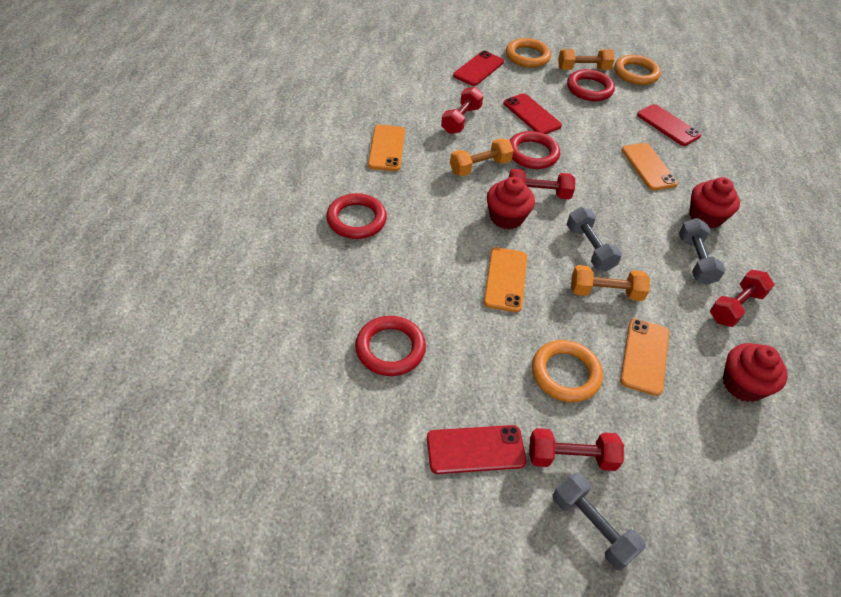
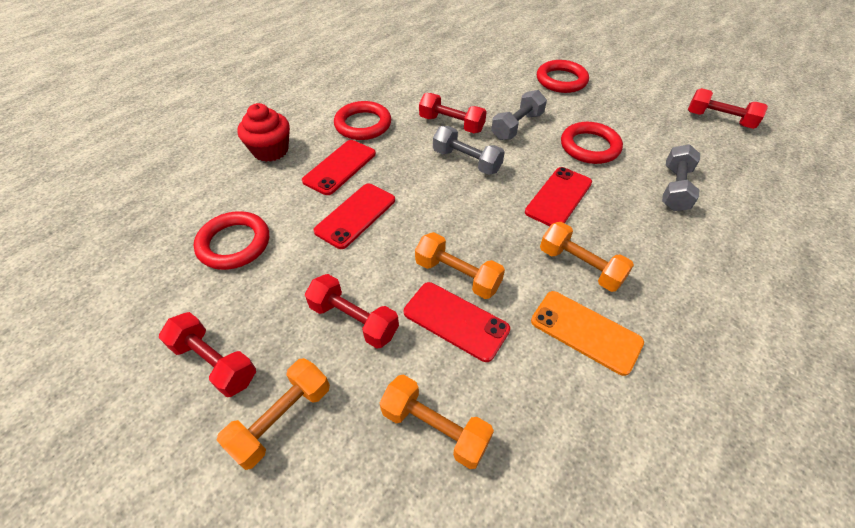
orange dumbbell: 3 -> 4
orange phone: 4 -> 1
orange ring: 3 -> 0
red cupcake: 3 -> 1

